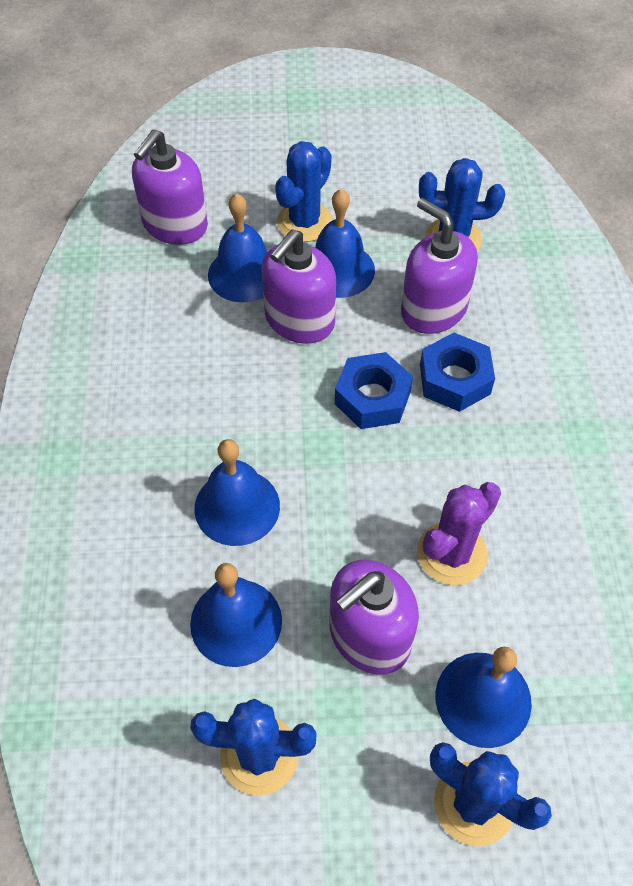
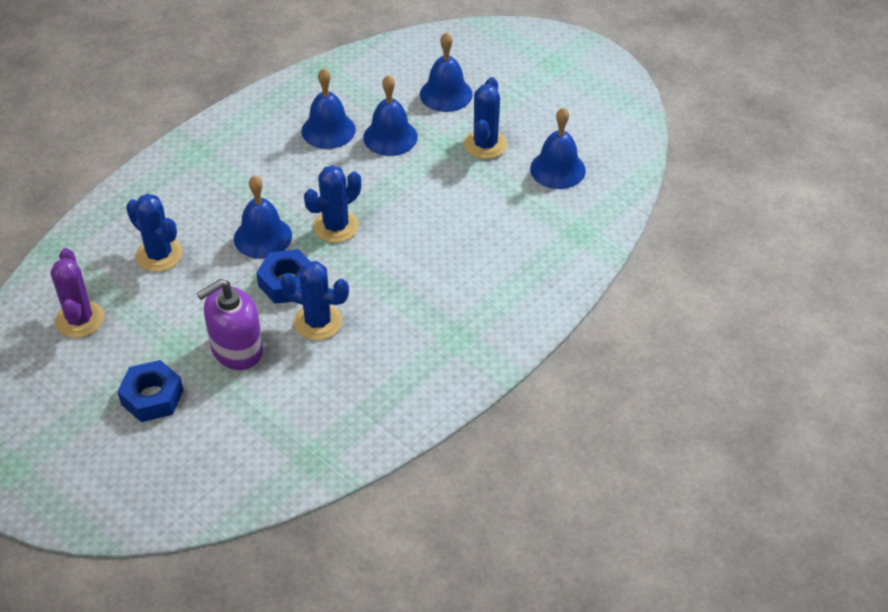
purple soap dispenser: 4 -> 1

